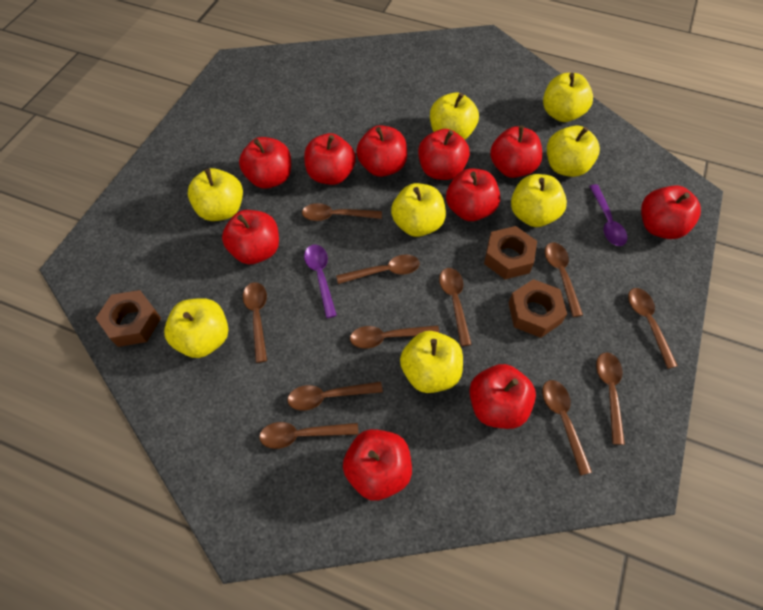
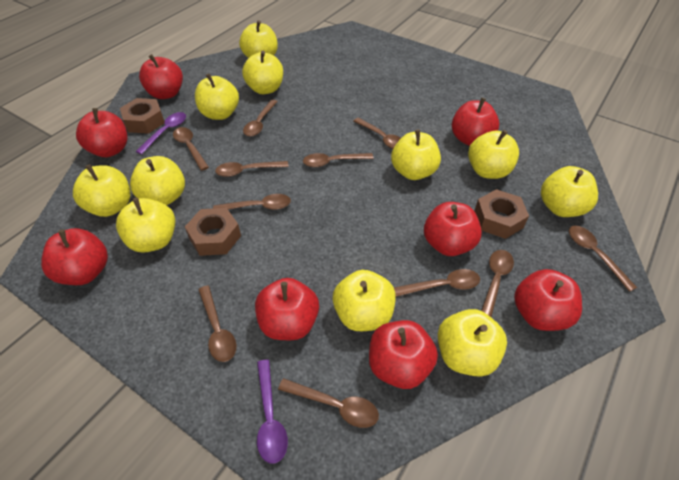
red apple: 10 -> 8
yellow apple: 8 -> 11

